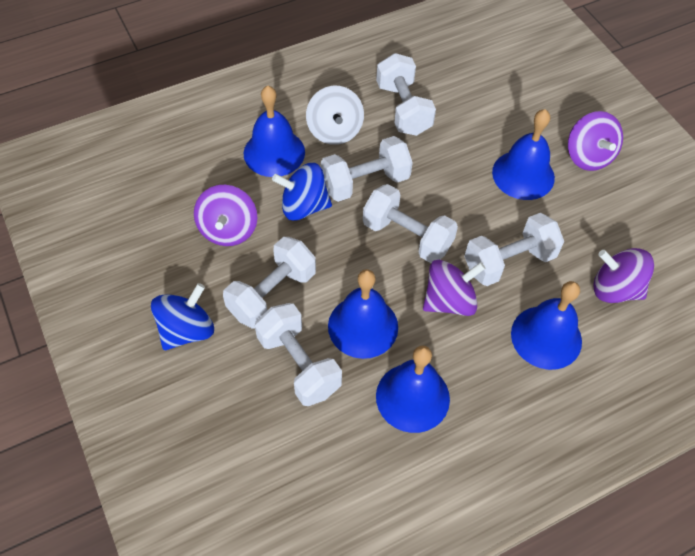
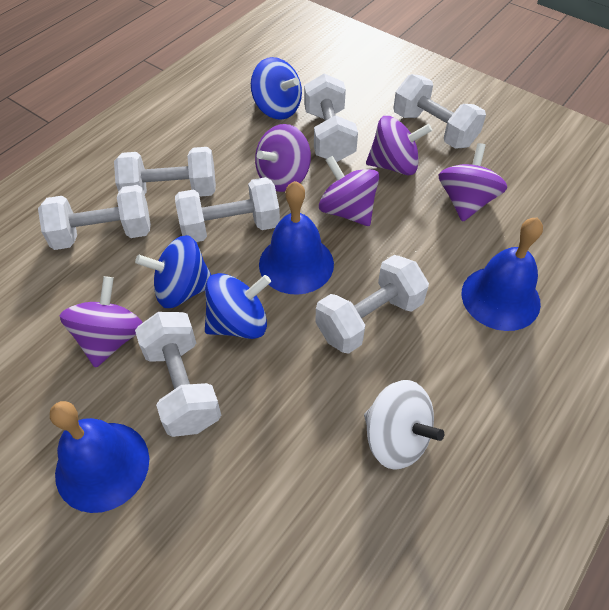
blue bell: 5 -> 3
blue spinning top: 2 -> 3
purple spinning top: 4 -> 5
white dumbbell: 6 -> 7

